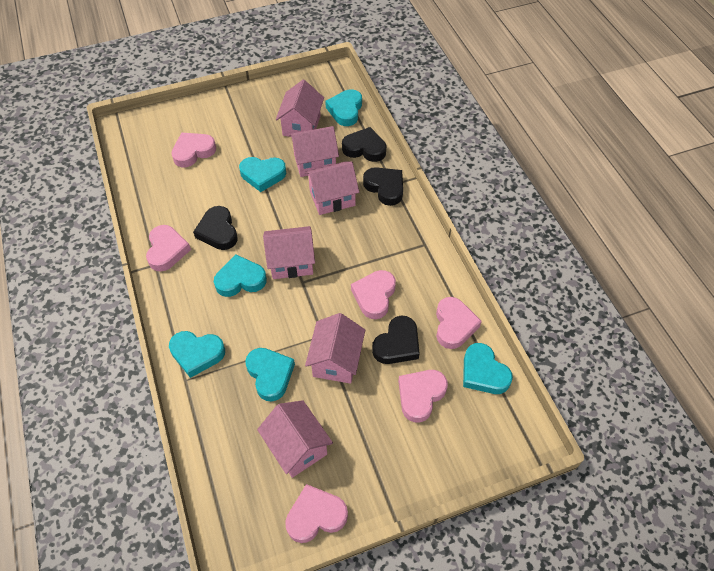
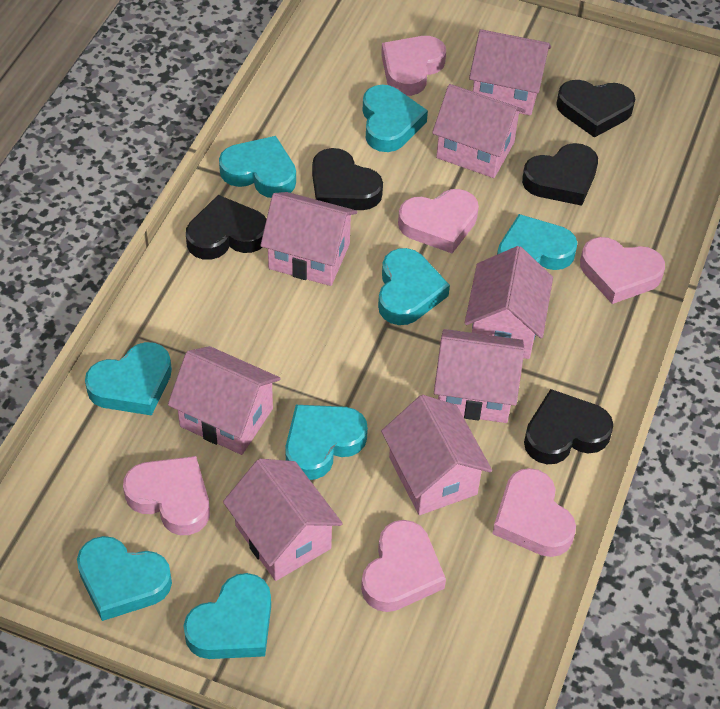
black heart: 4 -> 5
pink house: 6 -> 8
turquoise heart: 6 -> 8

